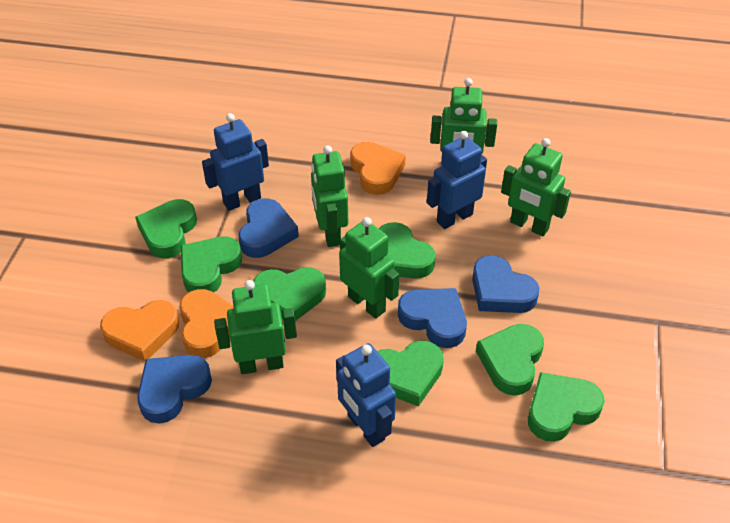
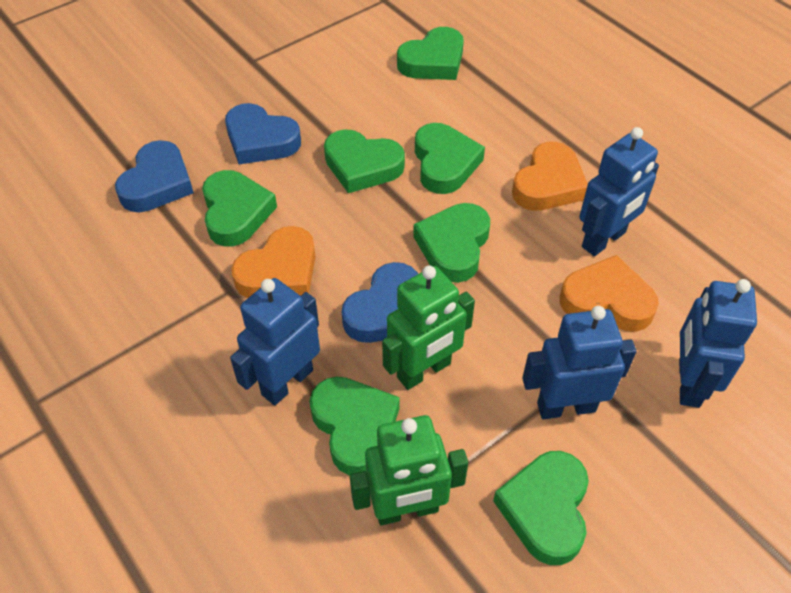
blue heart: 4 -> 3
blue robot: 3 -> 4
green robot: 5 -> 2

